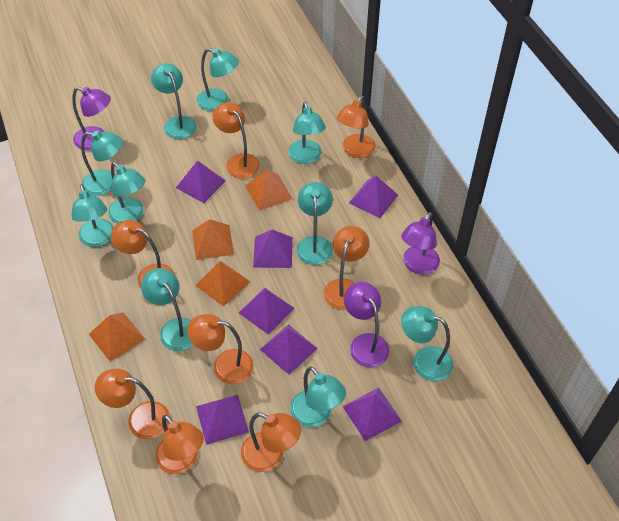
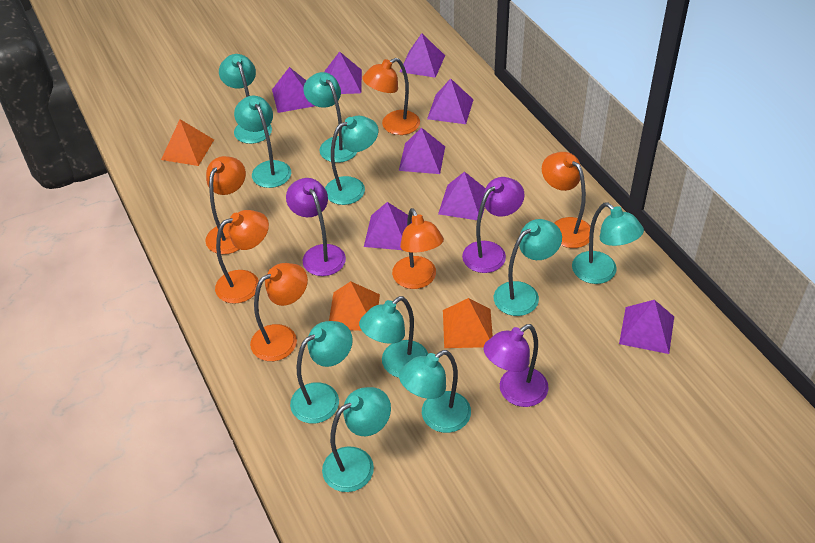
orange lamp: 8 -> 6
orange pyramid: 4 -> 3
purple pyramid: 7 -> 8

